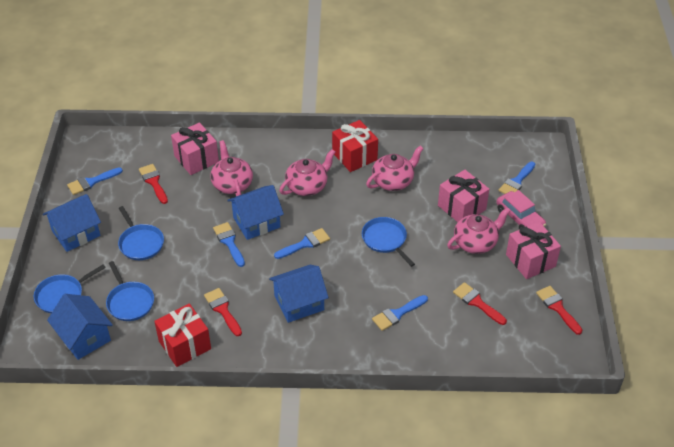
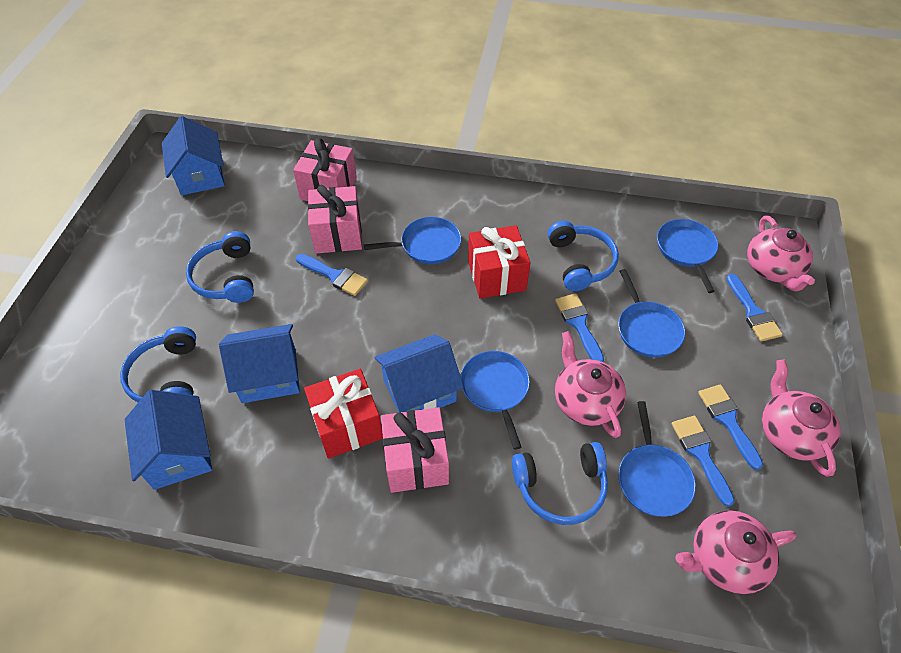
blue headphones: 0 -> 4
blue pan: 4 -> 5
pink car: 1 -> 0
red brush: 4 -> 0

